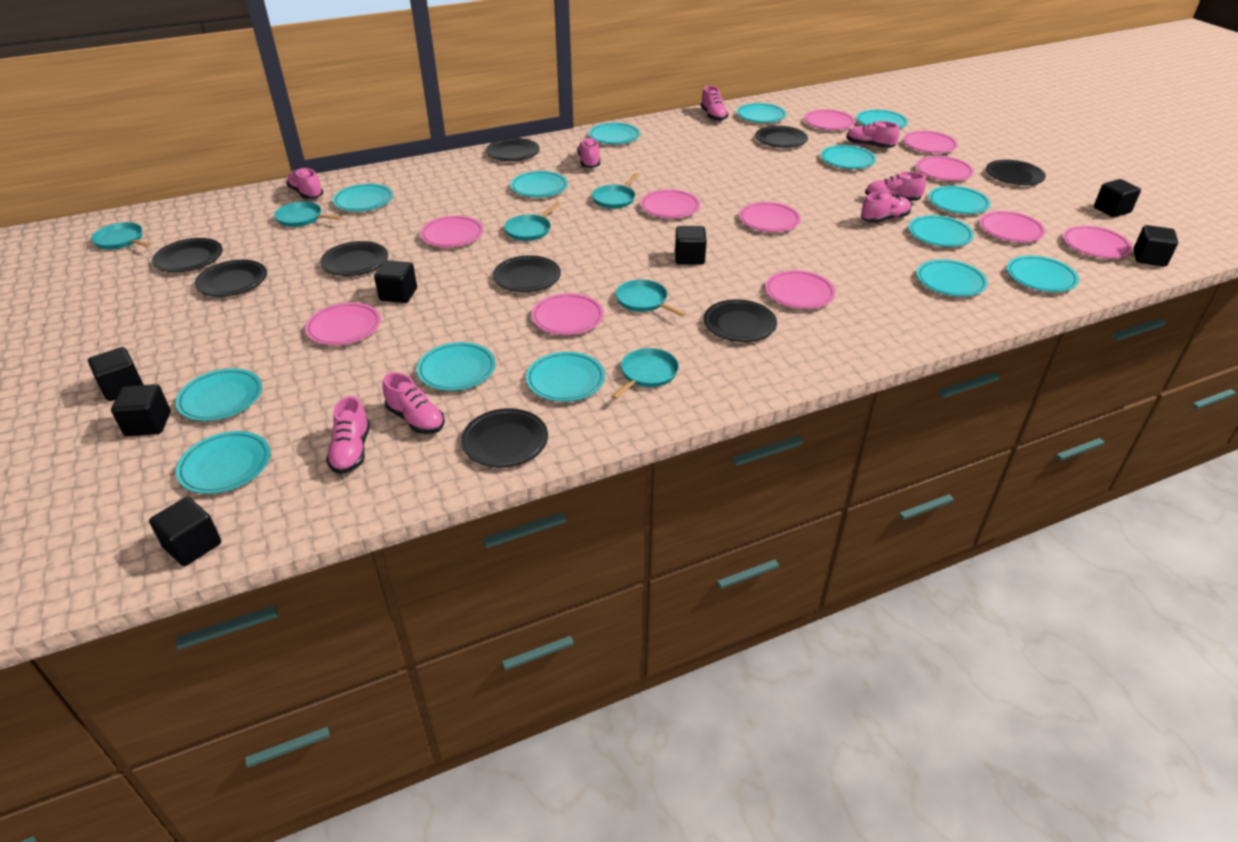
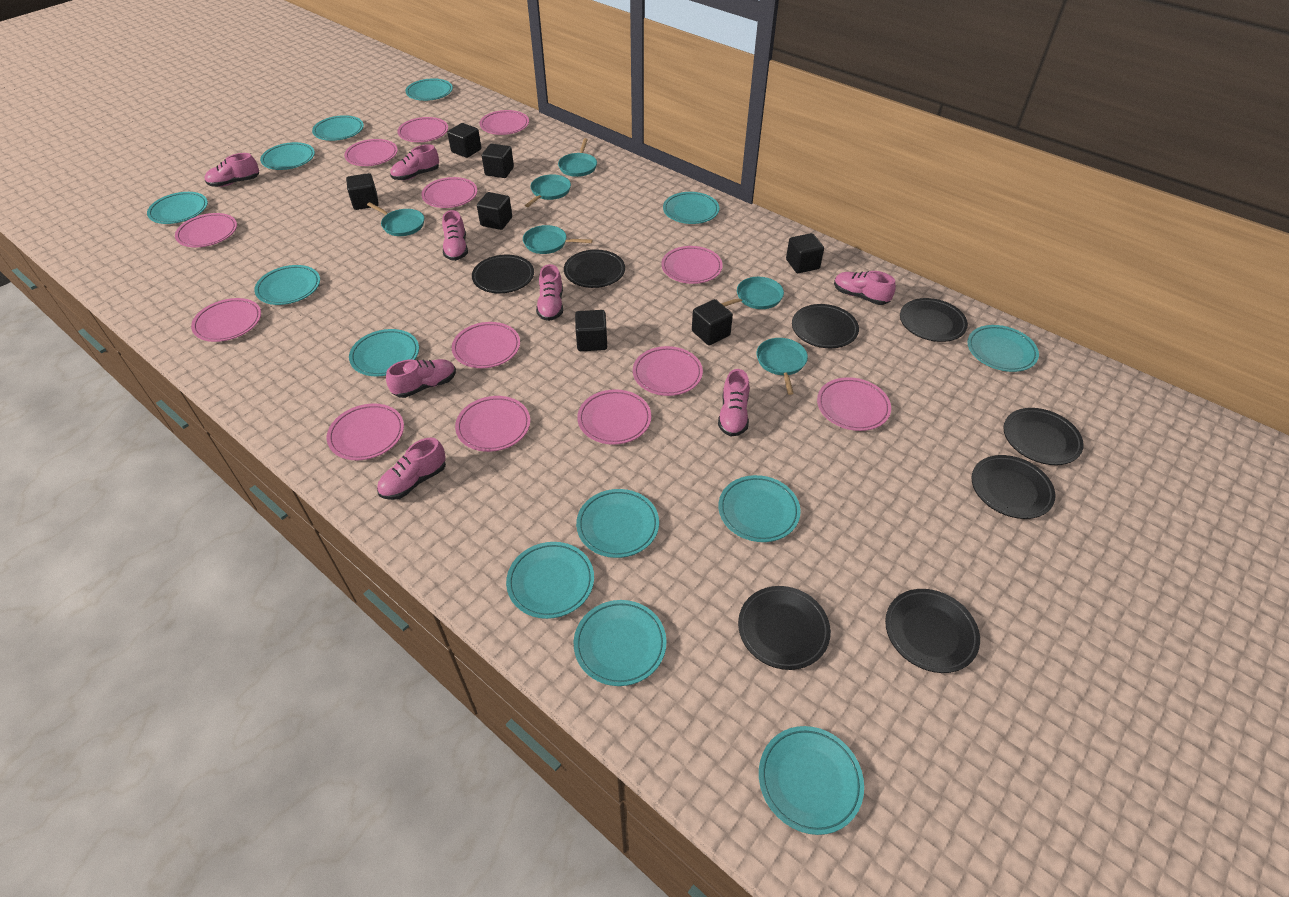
black plate: 9 -> 8
pink plate: 11 -> 13
turquoise plate: 14 -> 13

